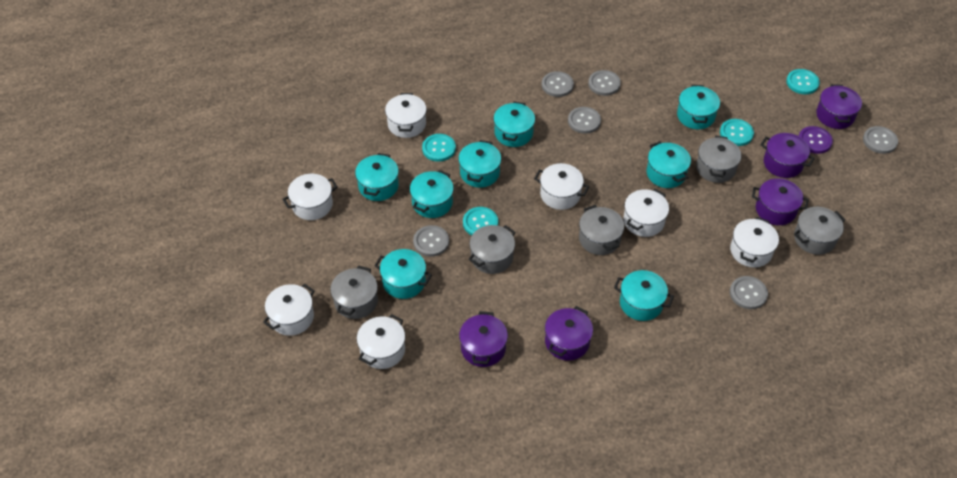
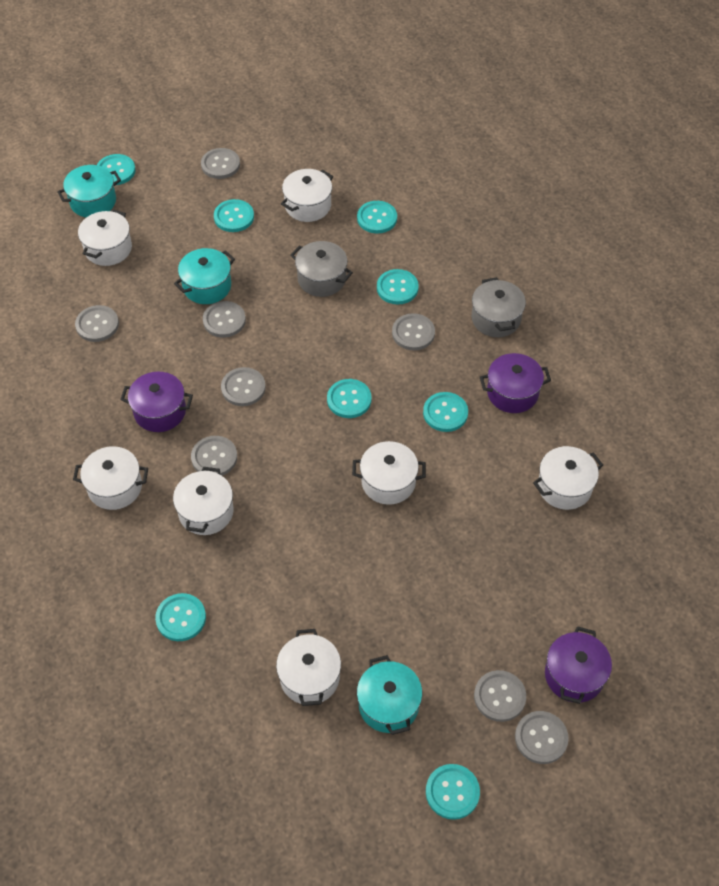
grey button: 6 -> 8
grey pot: 5 -> 2
purple button: 1 -> 0
purple pot: 5 -> 3
turquoise button: 4 -> 8
turquoise pot: 8 -> 3

